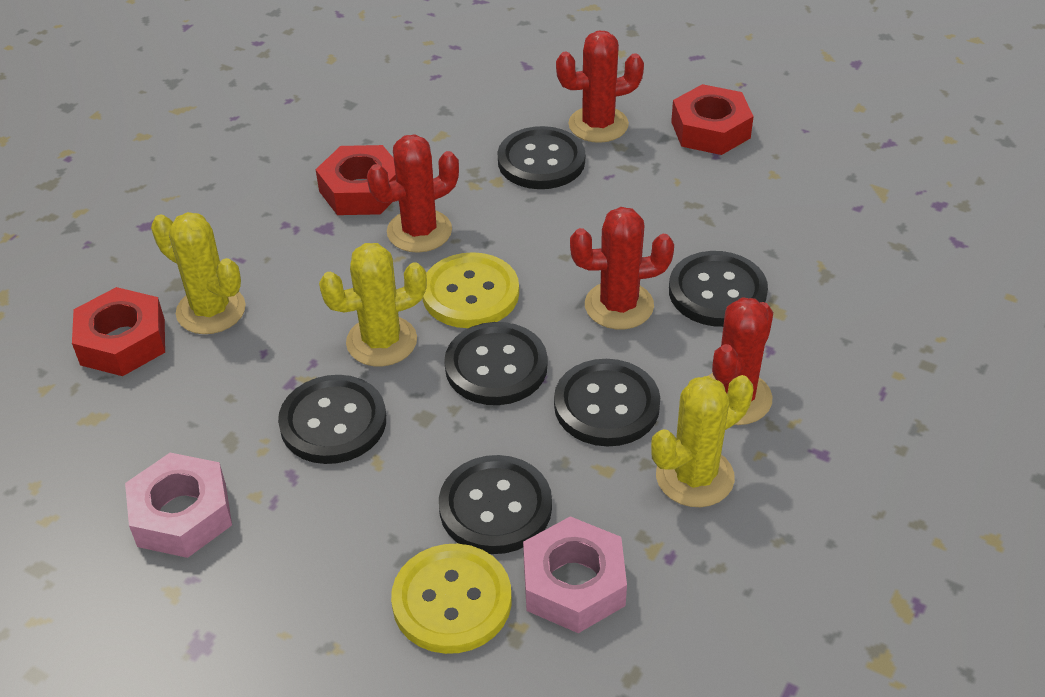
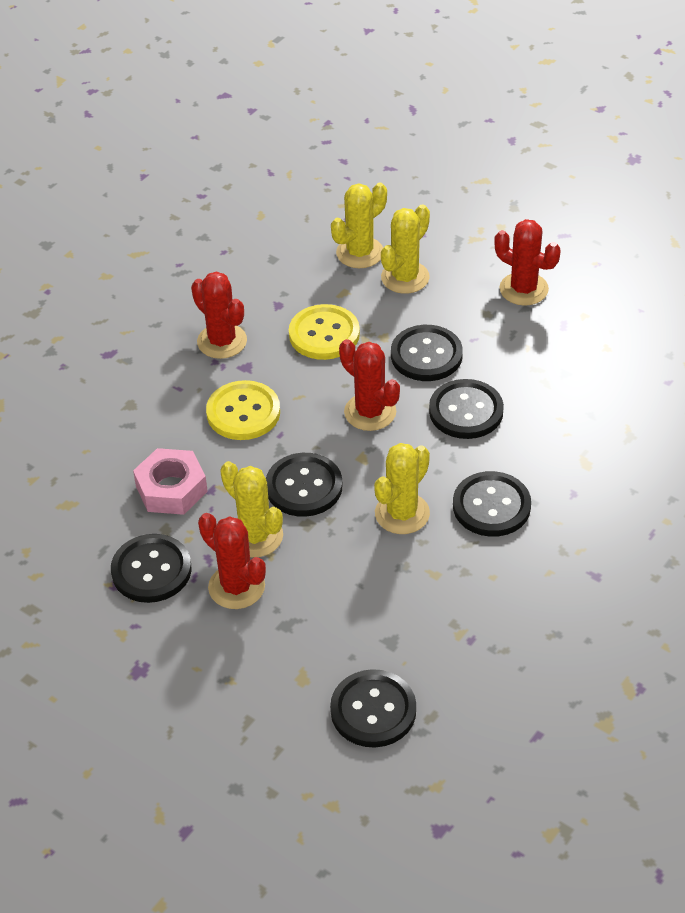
pink nut: 2 -> 1
red nut: 3 -> 0
yellow cactus: 3 -> 4

